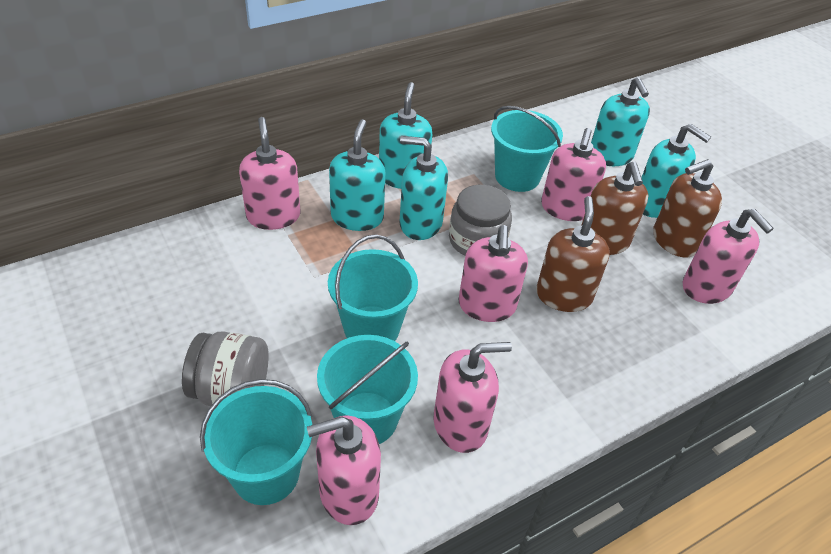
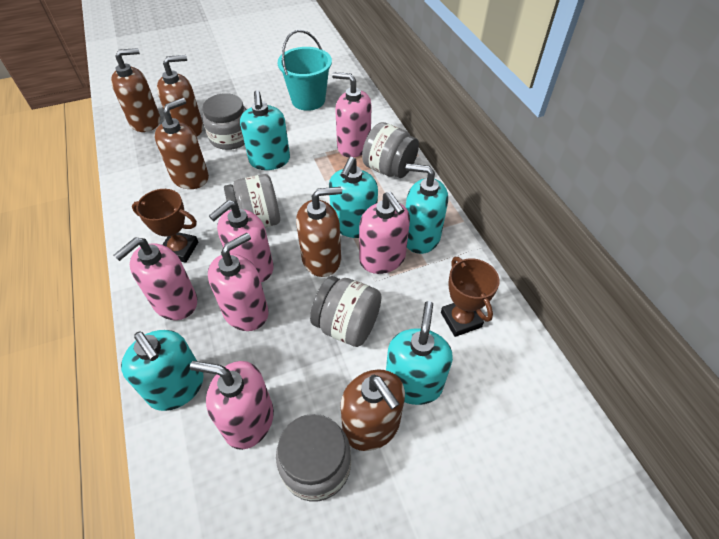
brown soap dispenser: 3 -> 5
brown trophy: 0 -> 2
grey jar: 2 -> 5
turquoise bucket: 4 -> 1

